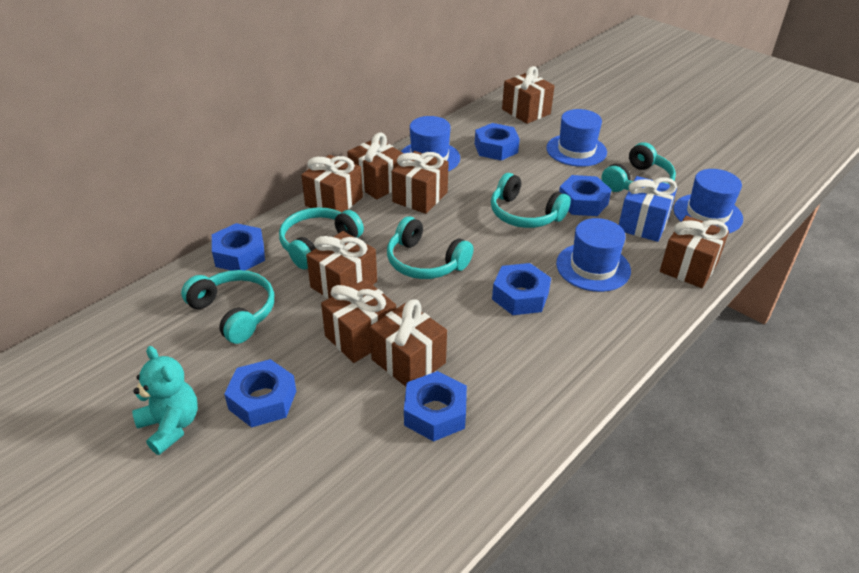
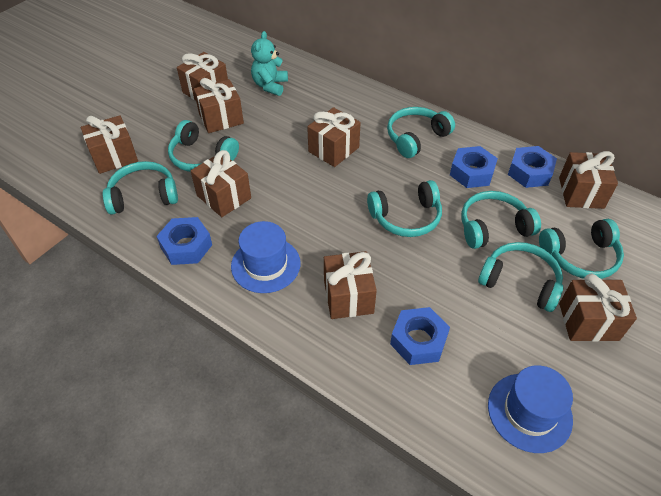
blue gift: 1 -> 0
blue hat: 4 -> 2
blue nut: 6 -> 4
turquoise headphones: 5 -> 7

